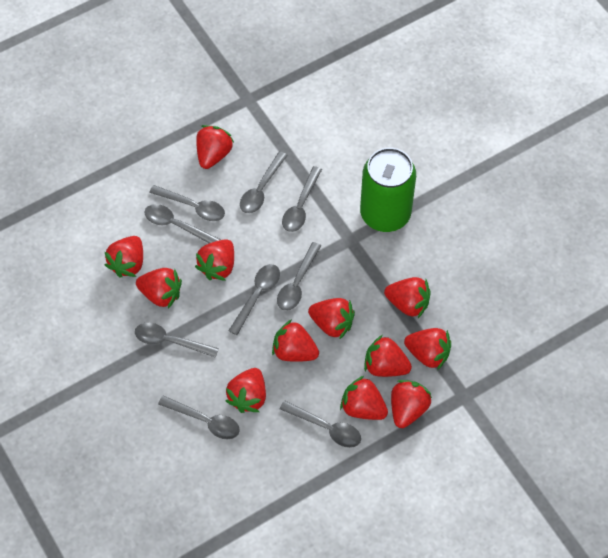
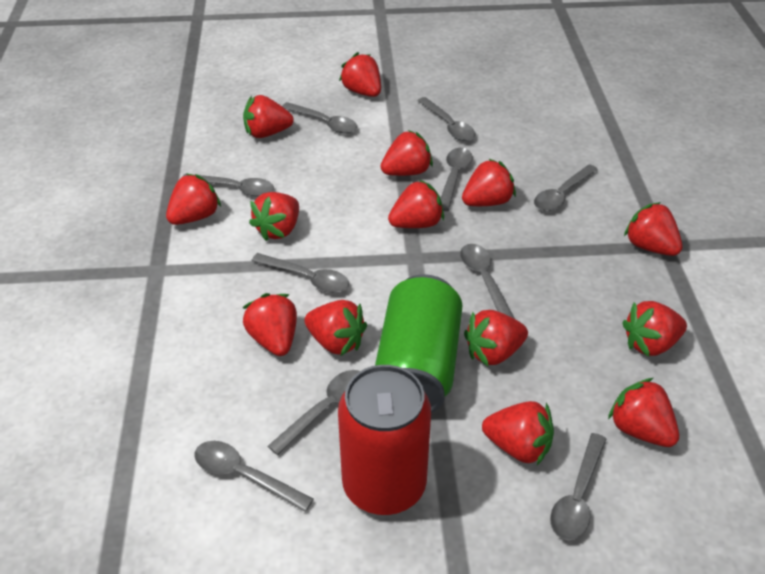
grey spoon: 9 -> 10
red can: 0 -> 1
red strawberry: 12 -> 14

